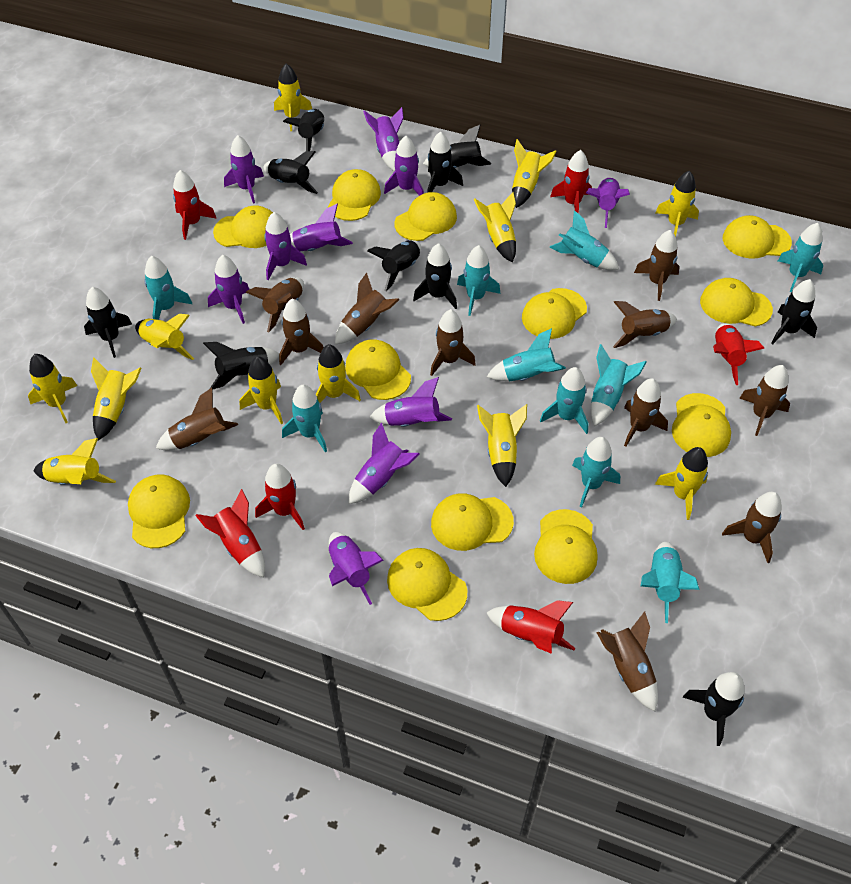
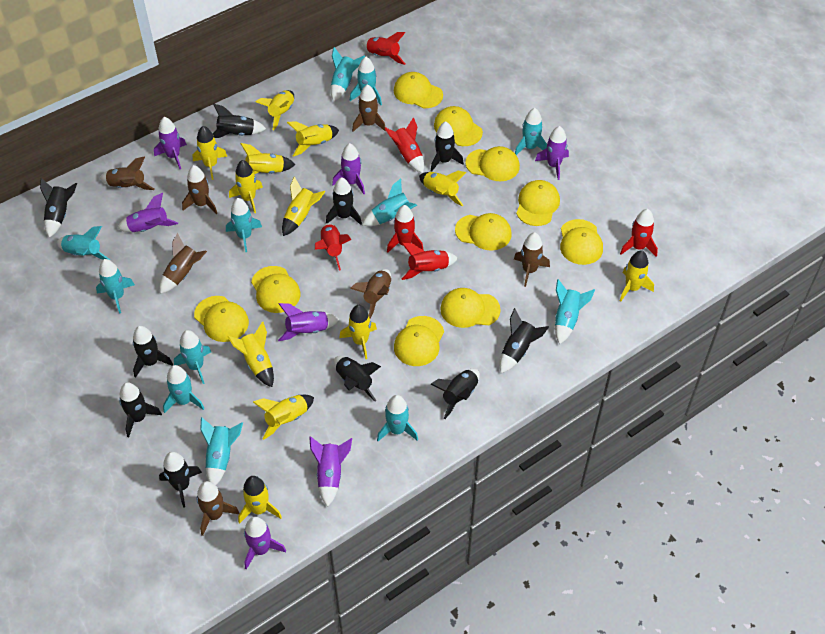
brown rocket: 11 -> 7
purple rocket: 10 -> 7
turquoise rocket: 10 -> 12
yellow cap: 12 -> 10

